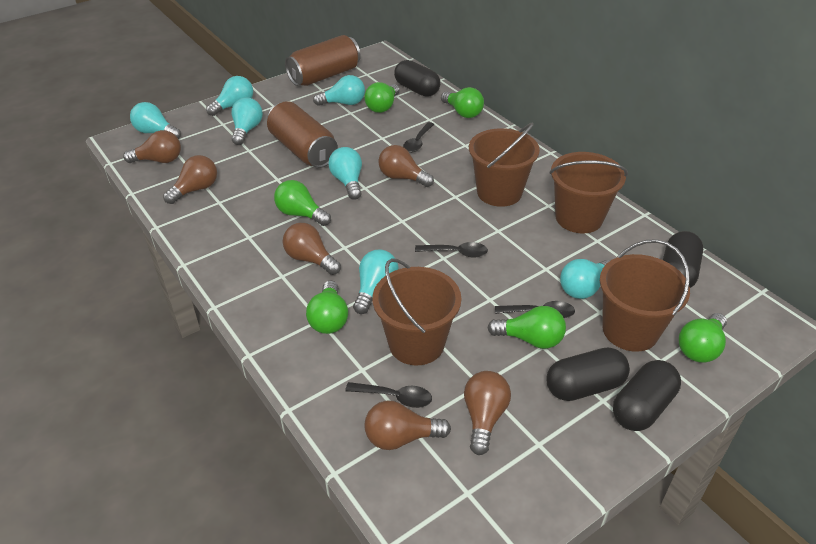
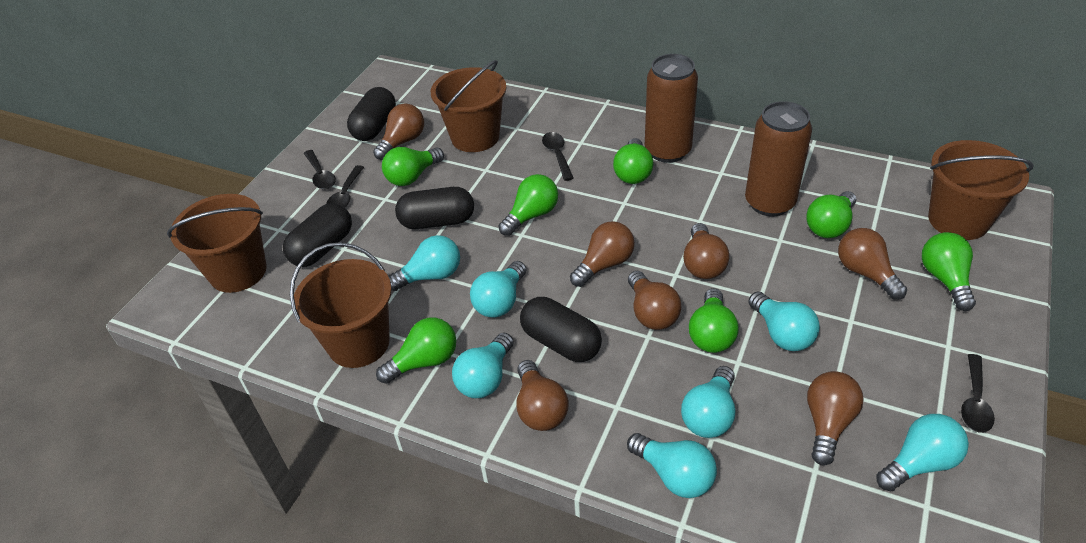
brown light bulb: 6 -> 7
green light bulb: 6 -> 7

